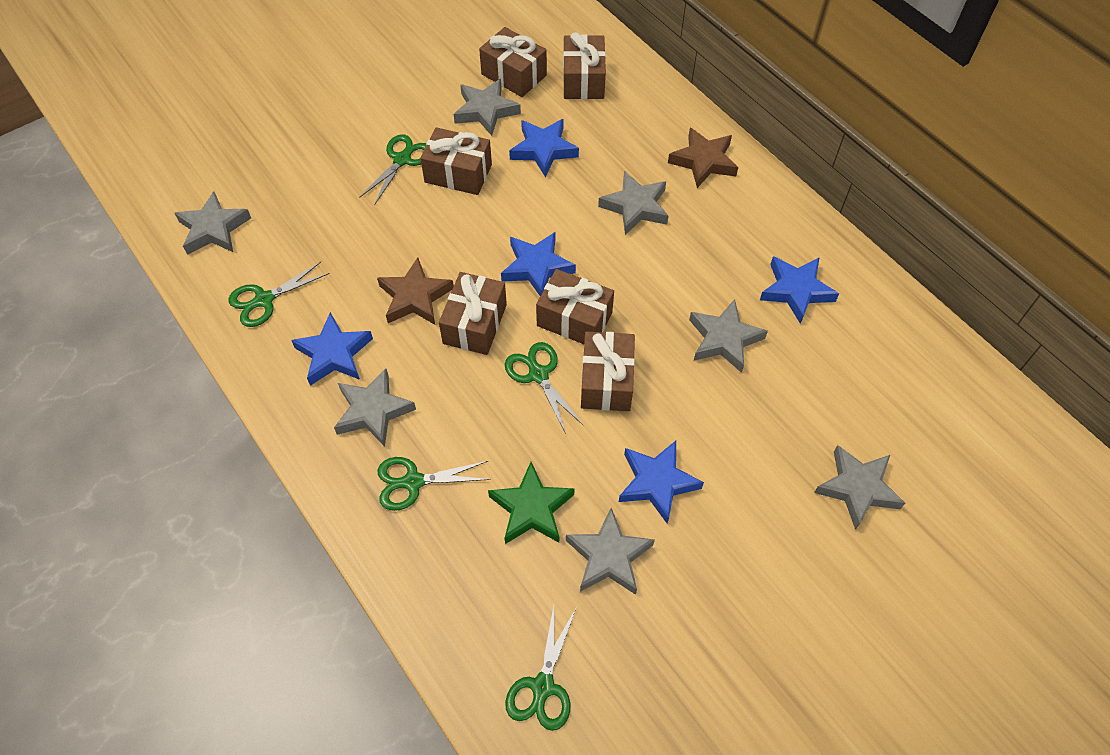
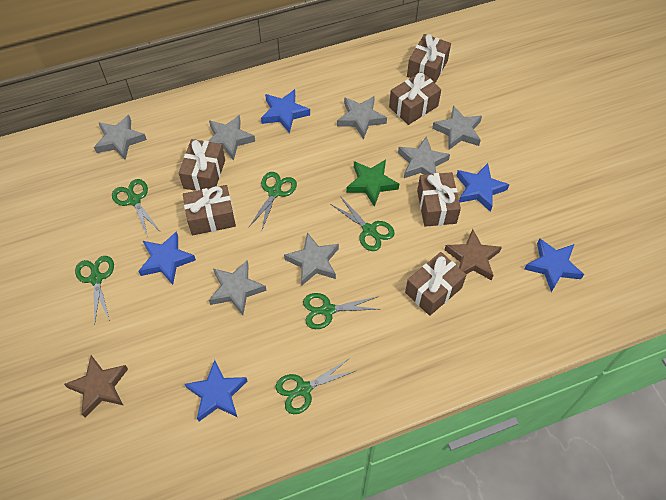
green scissors: 5 -> 6

